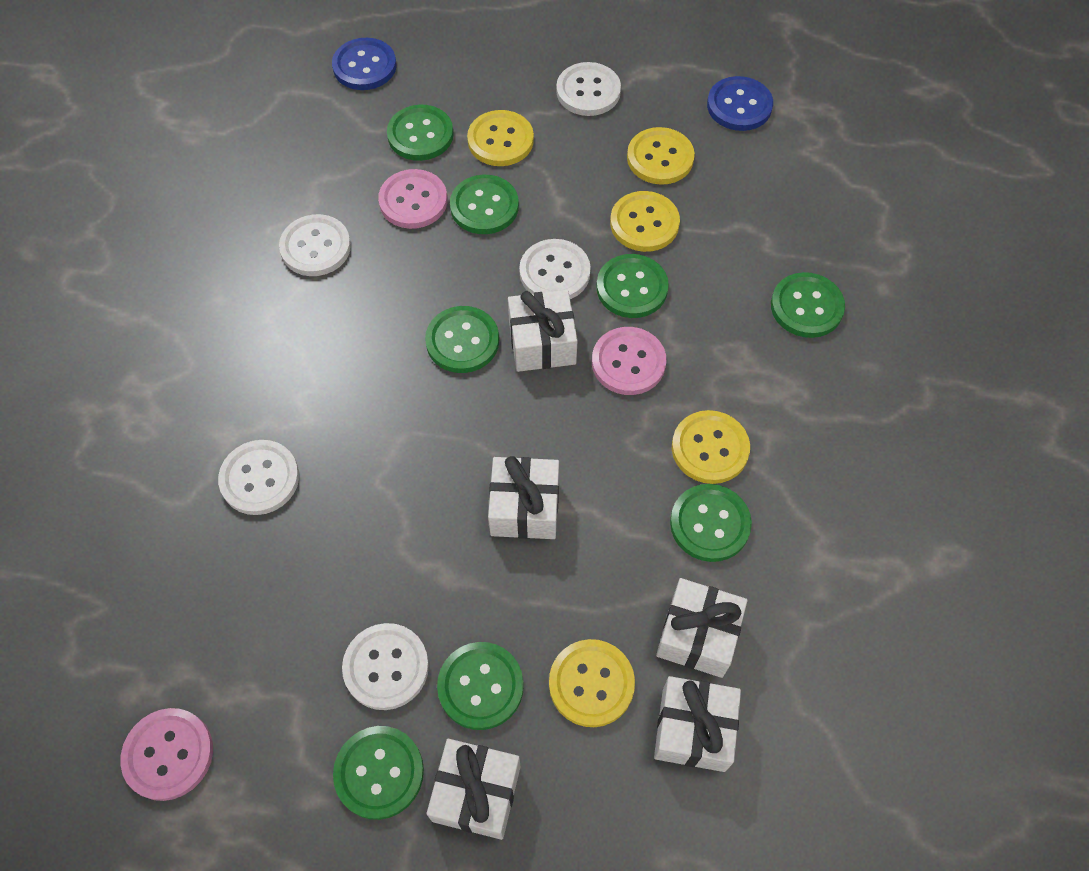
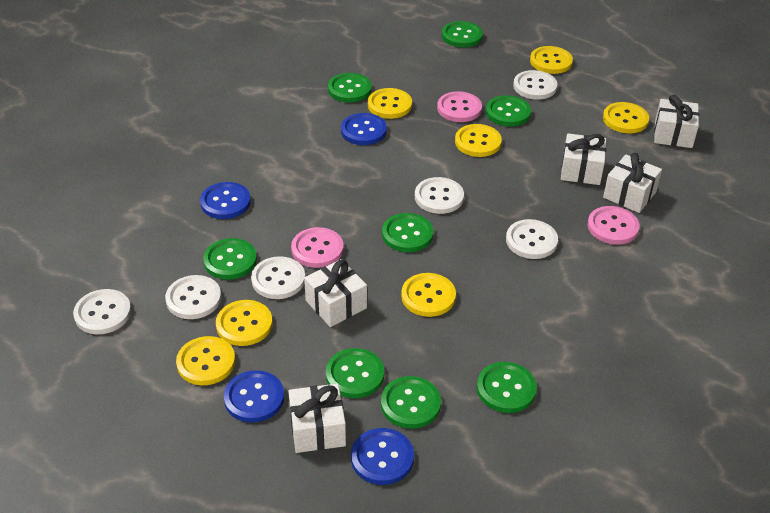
blue button: 2 -> 4
white button: 5 -> 6
yellow button: 5 -> 7

